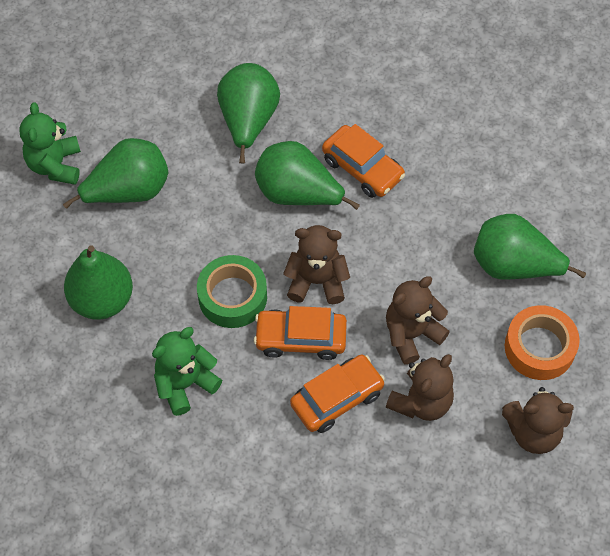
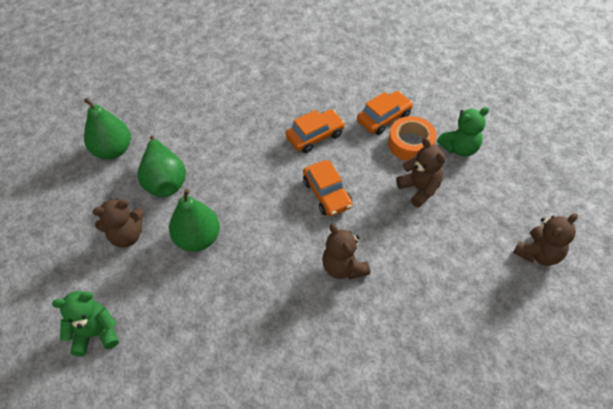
green pear: 5 -> 3
green tape: 1 -> 0

